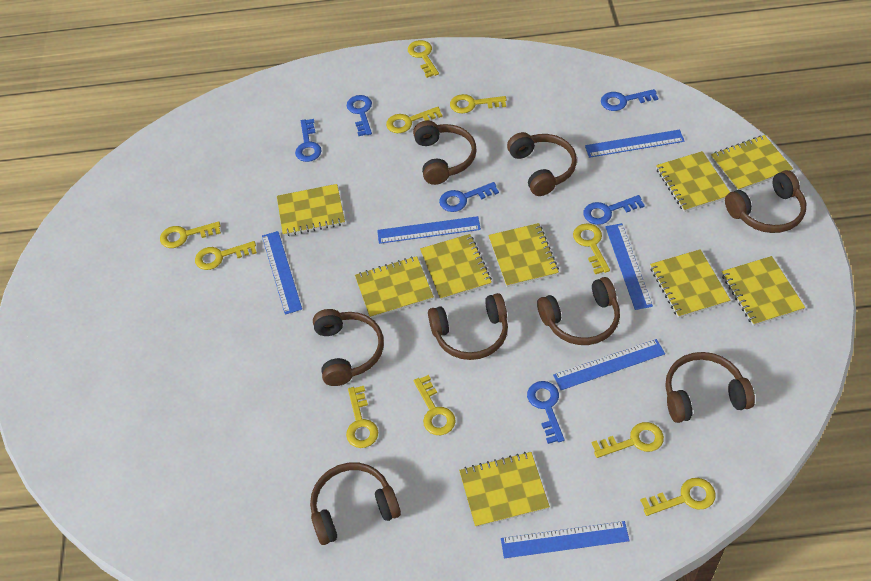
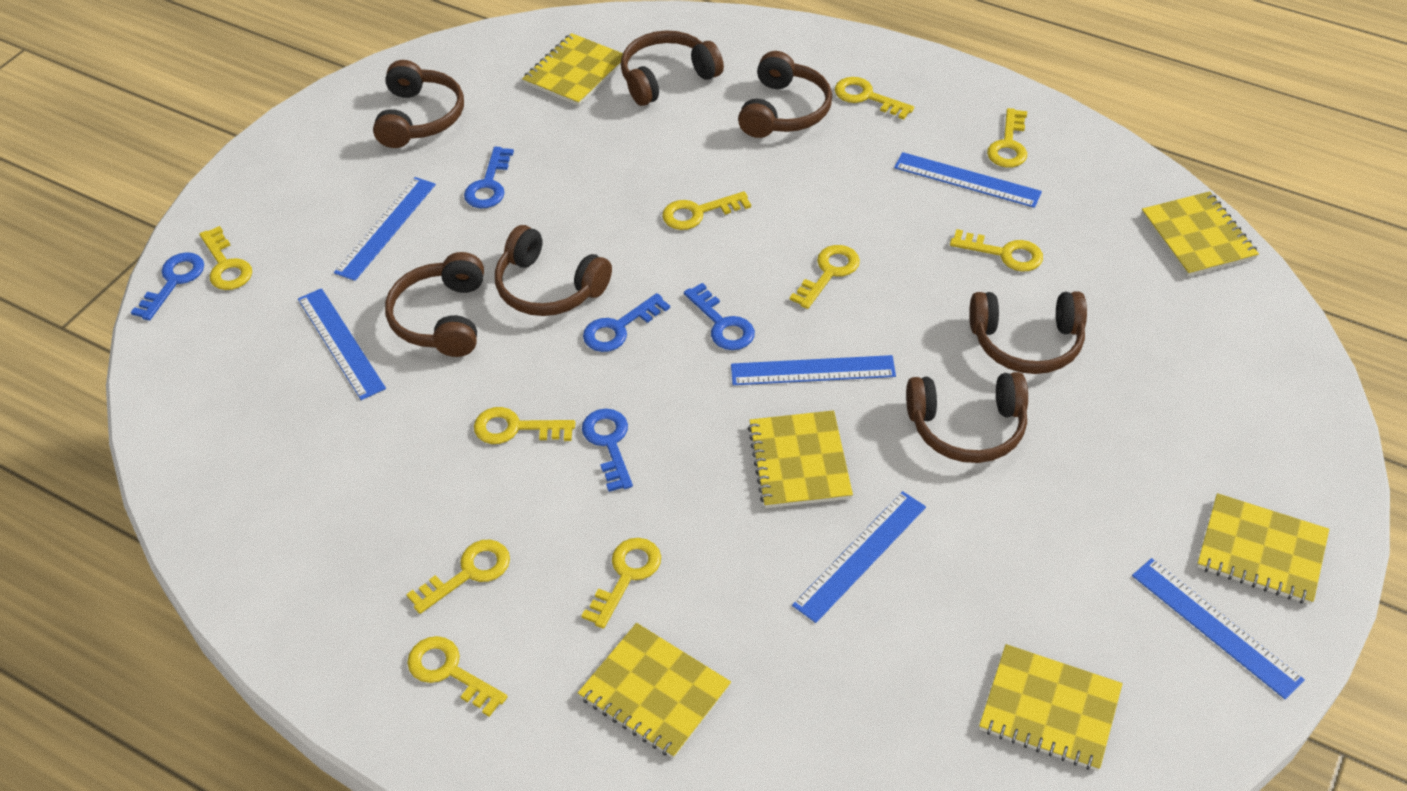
blue key: 6 -> 5
brown headphones: 8 -> 7
yellow notebook: 9 -> 6

